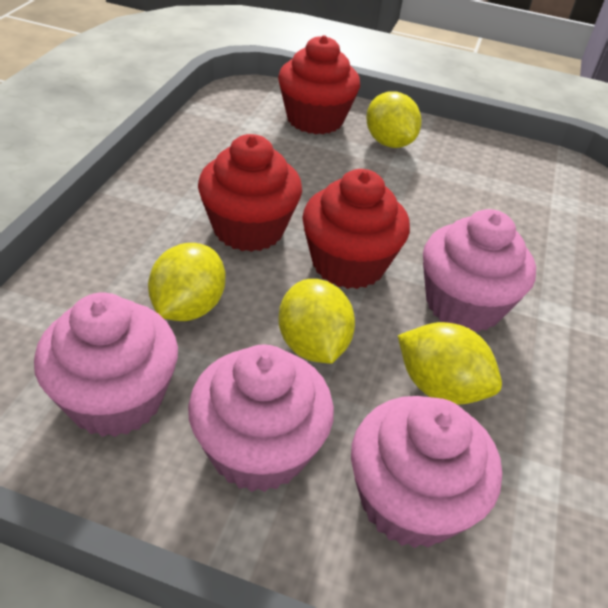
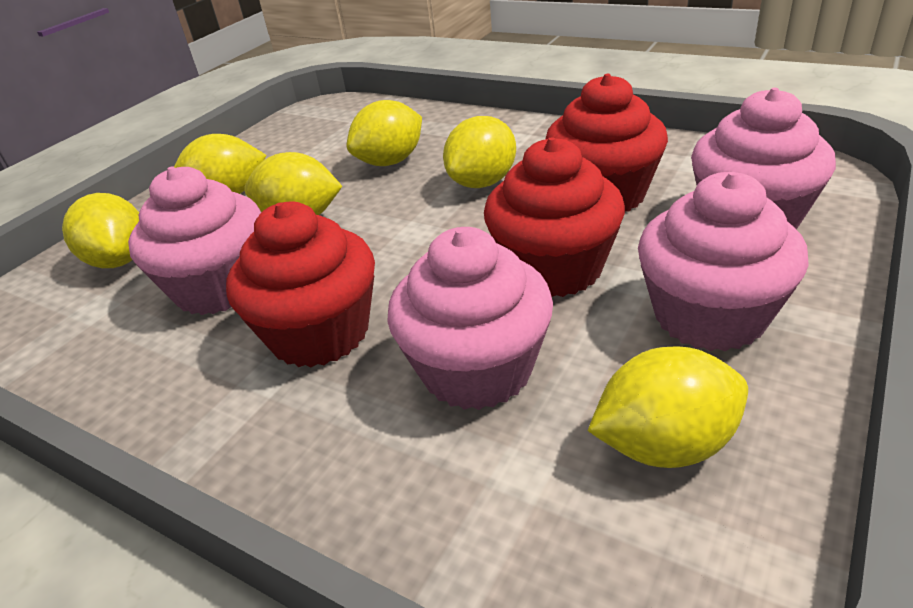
yellow lemon: 4 -> 6

